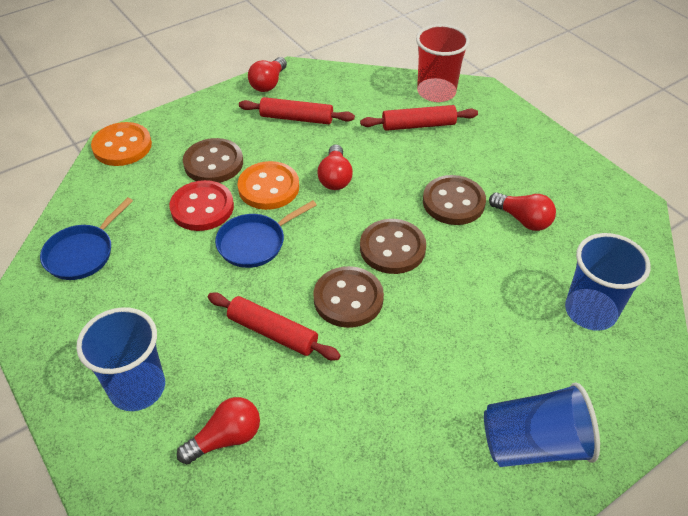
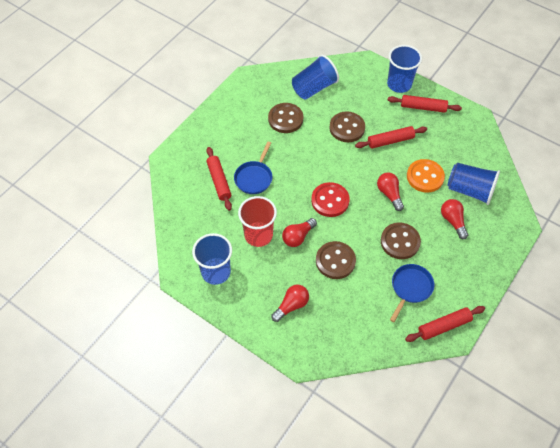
blue cup: 3 -> 4
orange button: 2 -> 1
red rolling pin: 3 -> 4

